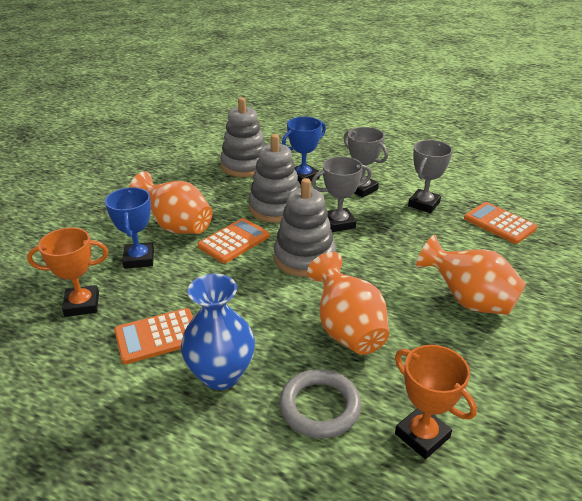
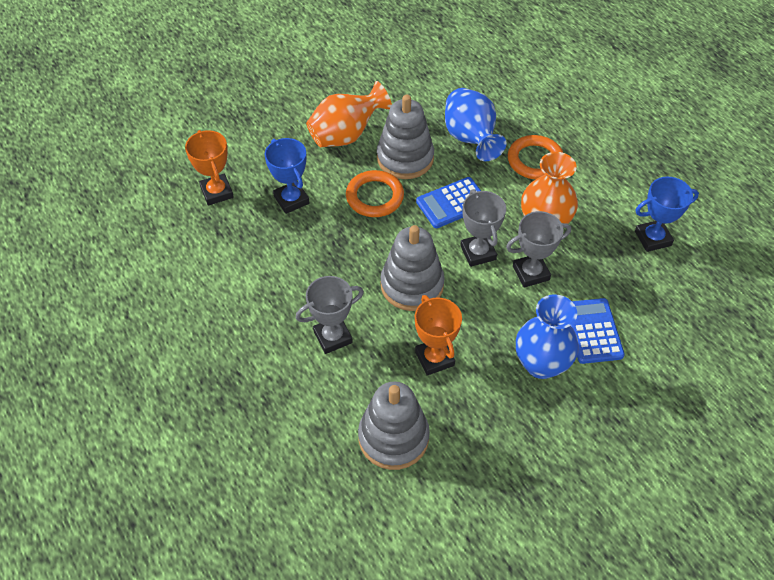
blue calculator: 0 -> 2
blue vase: 1 -> 2
grey ring: 1 -> 0
orange calculator: 3 -> 0
orange ring: 0 -> 2
orange vase: 3 -> 2

